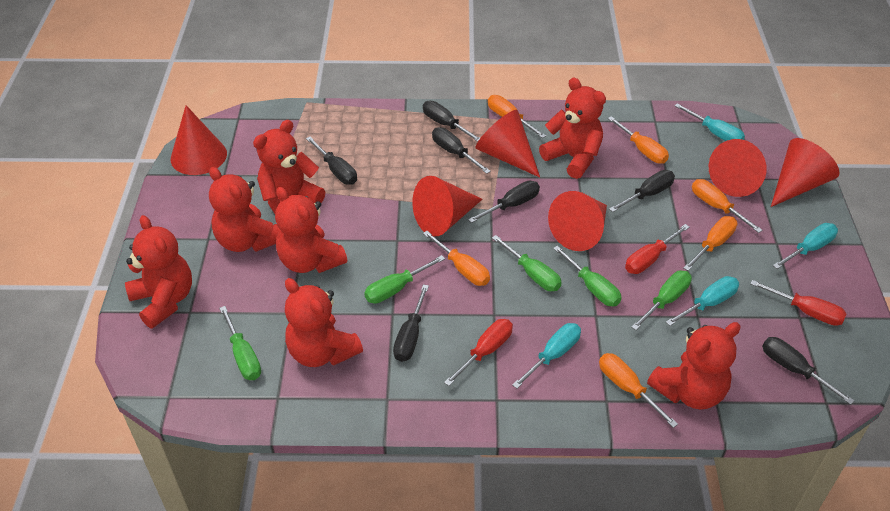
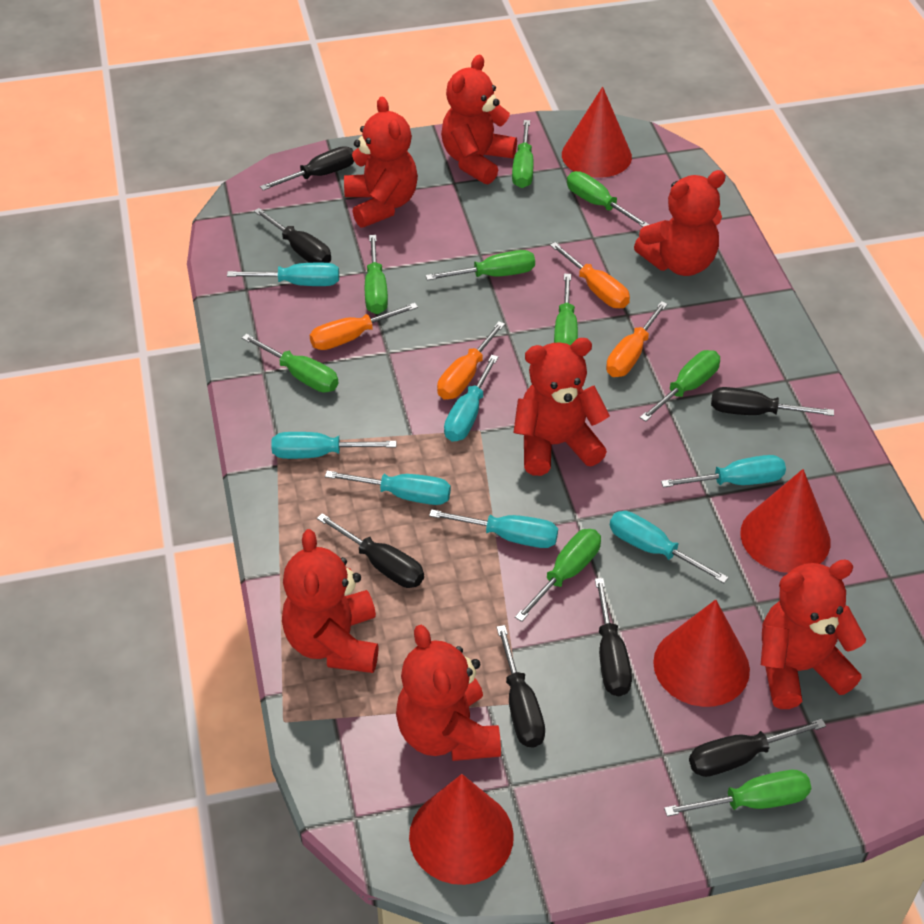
green screwdriver: 5 -> 9
orange screwdriver: 6 -> 4
red cone: 6 -> 4
red screwdriver: 3 -> 0
turquoise screwdriver: 4 -> 7

